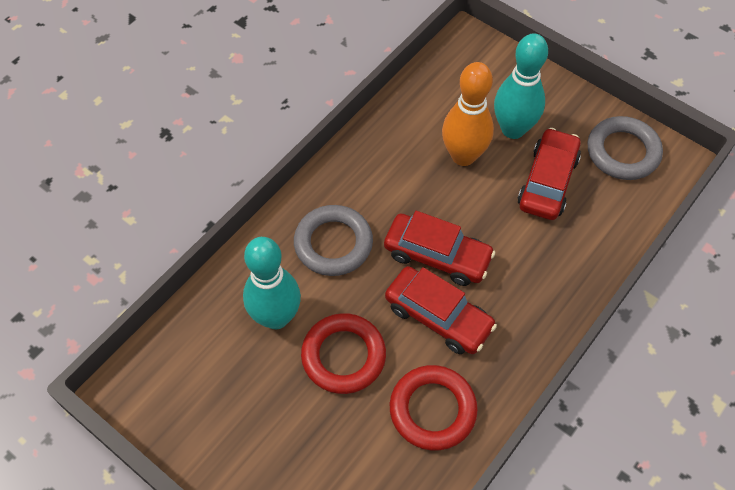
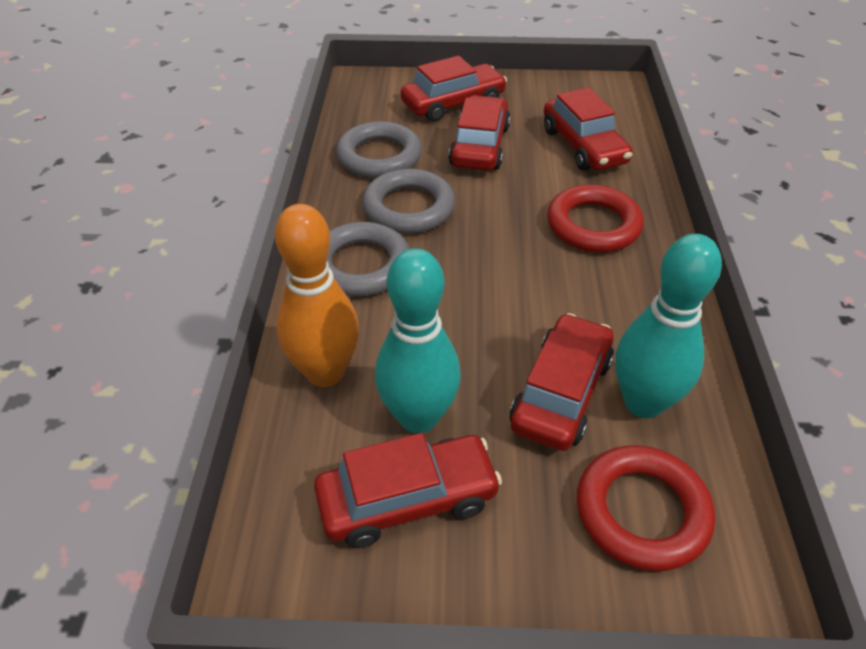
grey ring: 2 -> 3
red car: 3 -> 5

